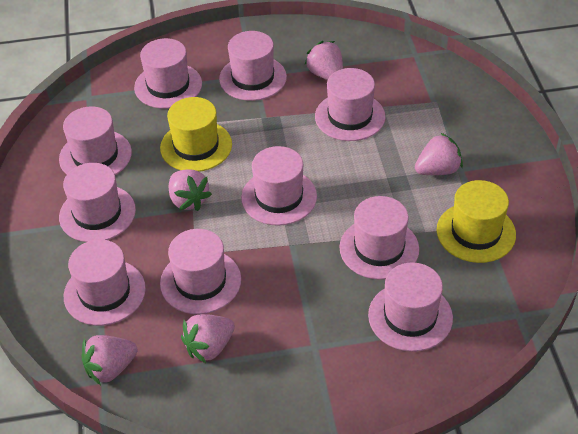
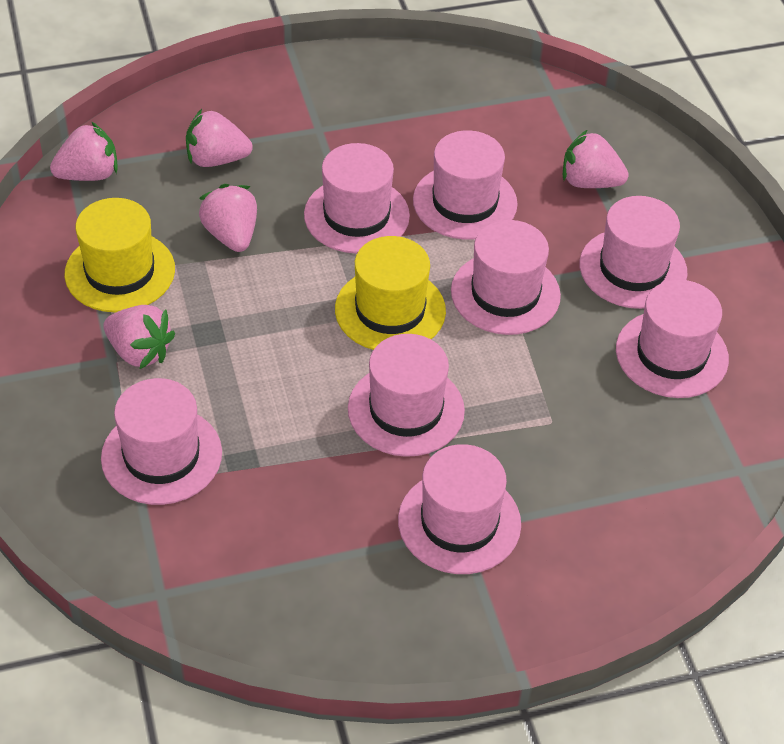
pink hat: 10 -> 8

